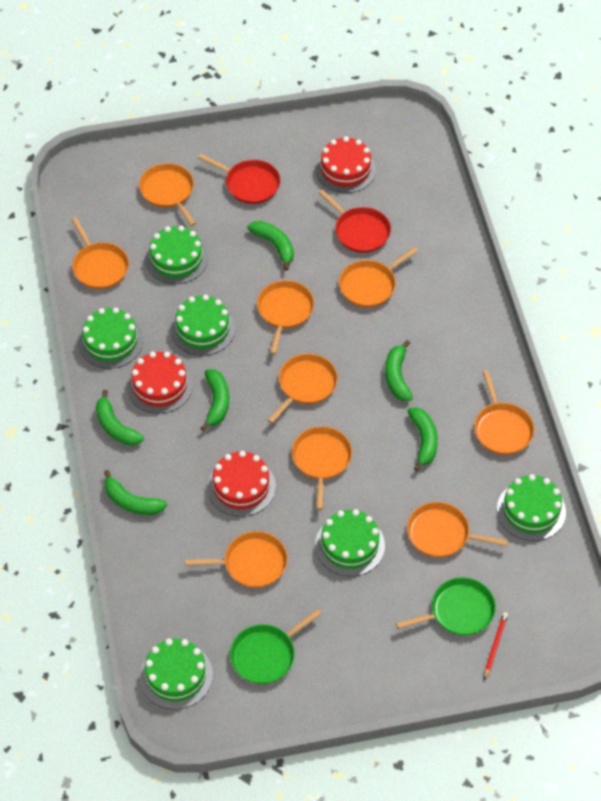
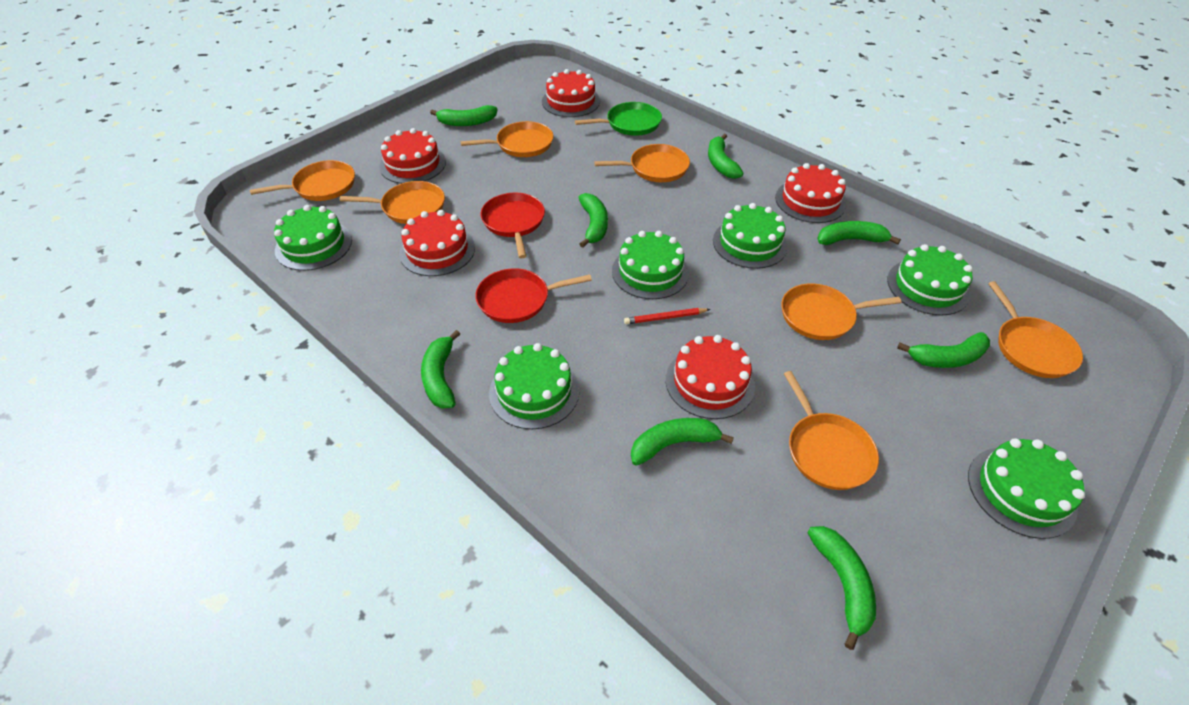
green banana: 6 -> 8
green pan: 2 -> 1
orange pan: 9 -> 7
red cake: 3 -> 5

